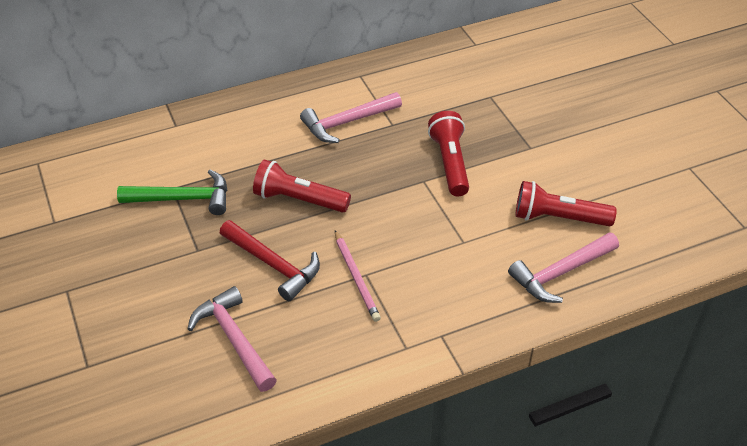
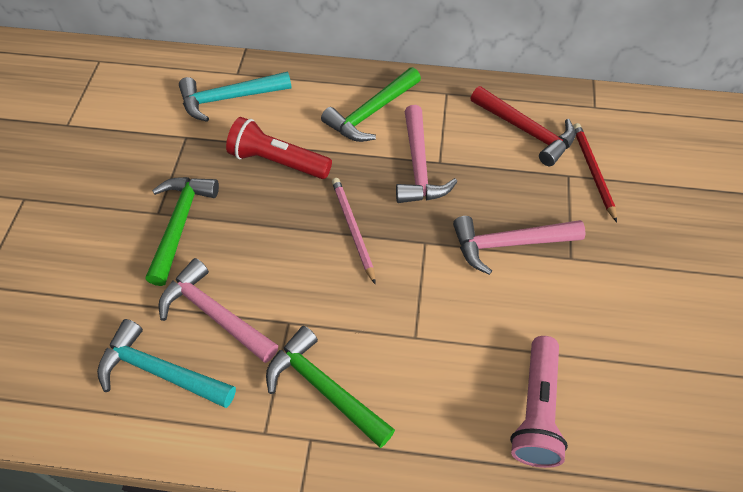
green hammer: 1 -> 3
pink flashlight: 0 -> 1
red flashlight: 3 -> 1
red pencil: 0 -> 1
turquoise hammer: 0 -> 2

